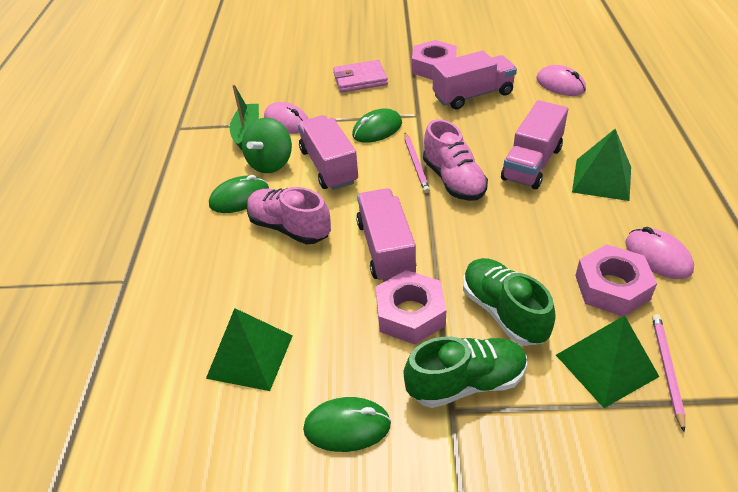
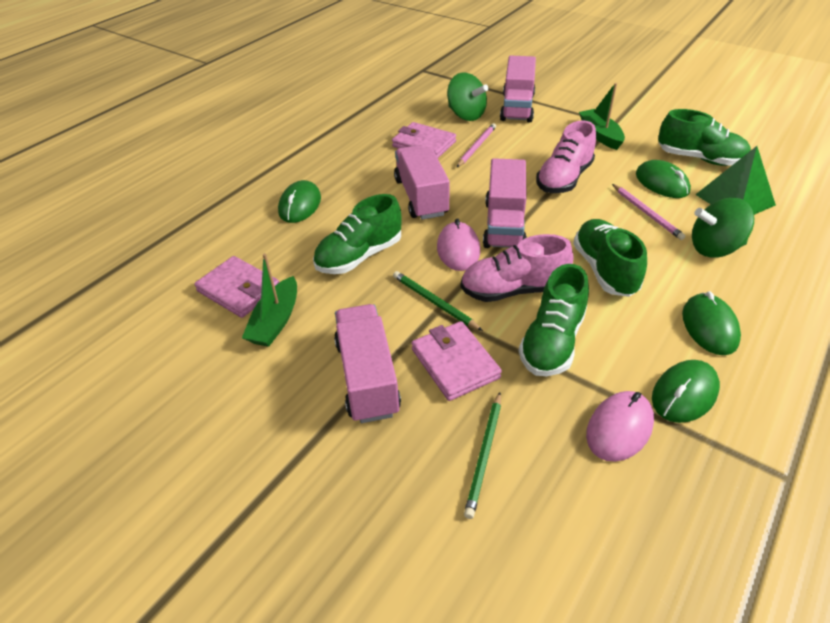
green boat: 1 -> 2
green mouse: 3 -> 4
green pencil: 0 -> 2
green pyramid: 3 -> 1
green shoe: 2 -> 4
green spinning top: 1 -> 2
pink mouse: 3 -> 2
pink nut: 3 -> 0
pink wallet: 1 -> 3

